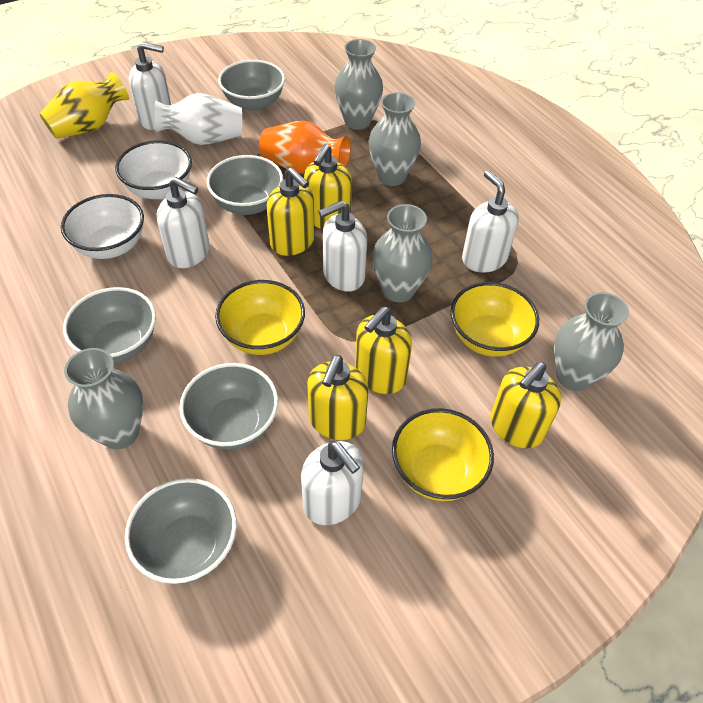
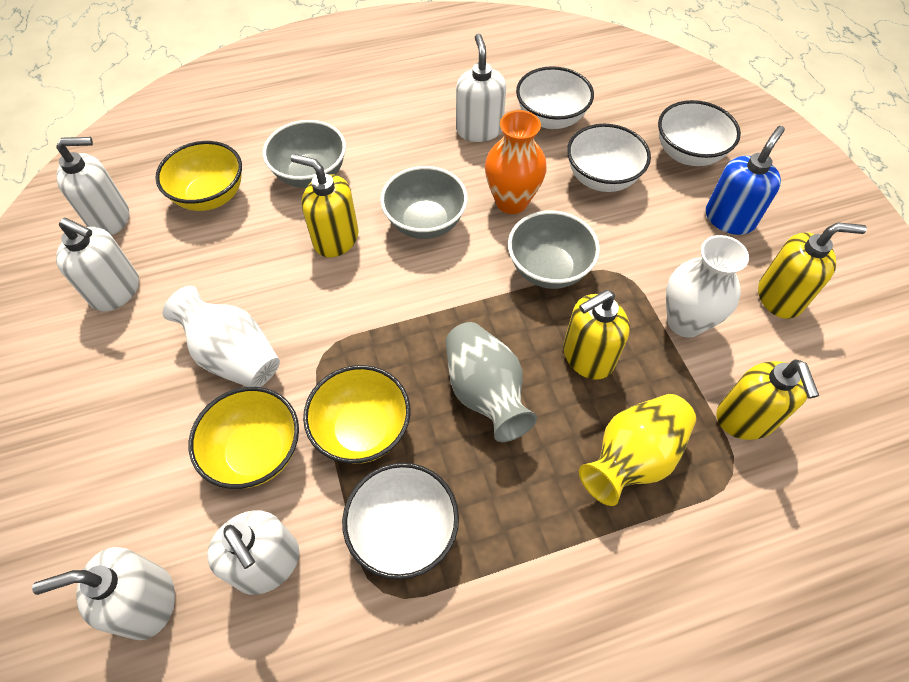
blue soap dispenser: 0 -> 1
grey bowl: 5 -> 3
grey vase: 5 -> 1
white bowl: 2 -> 4
white vase: 1 -> 2
yellow soap dispenser: 5 -> 4

